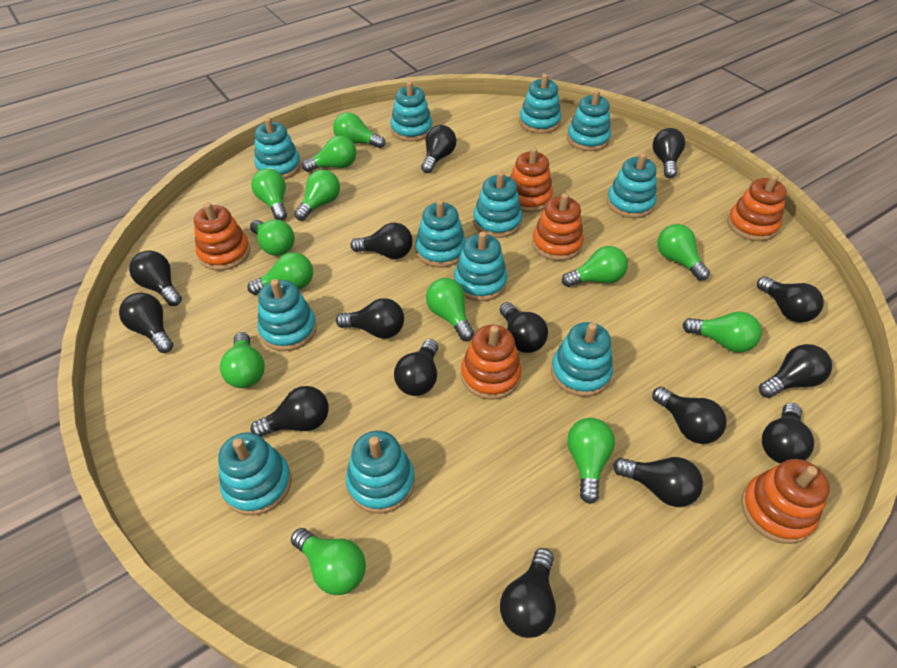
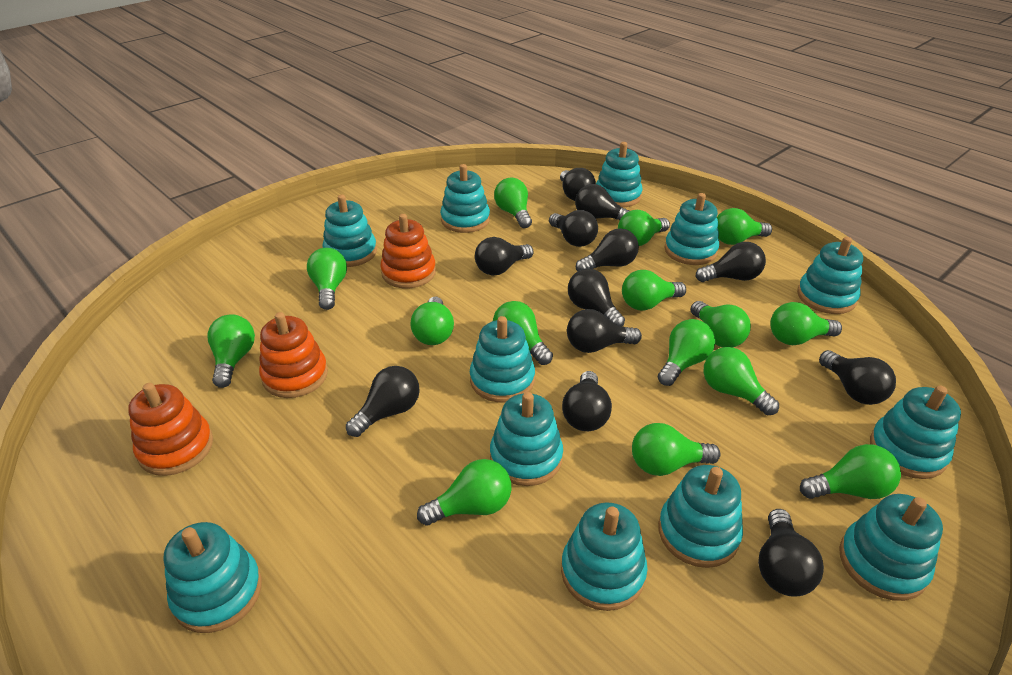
black light bulb: 15 -> 12
green light bulb: 13 -> 15
orange stacking toy: 6 -> 3

